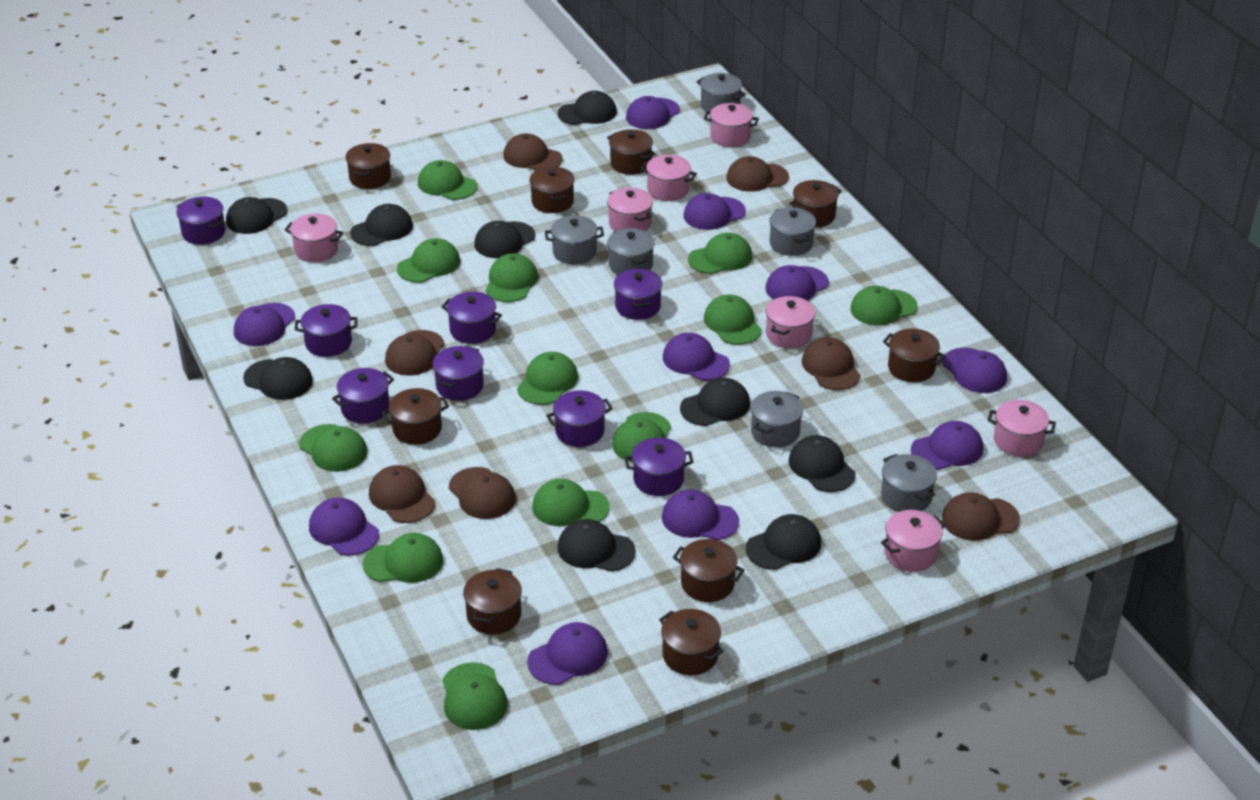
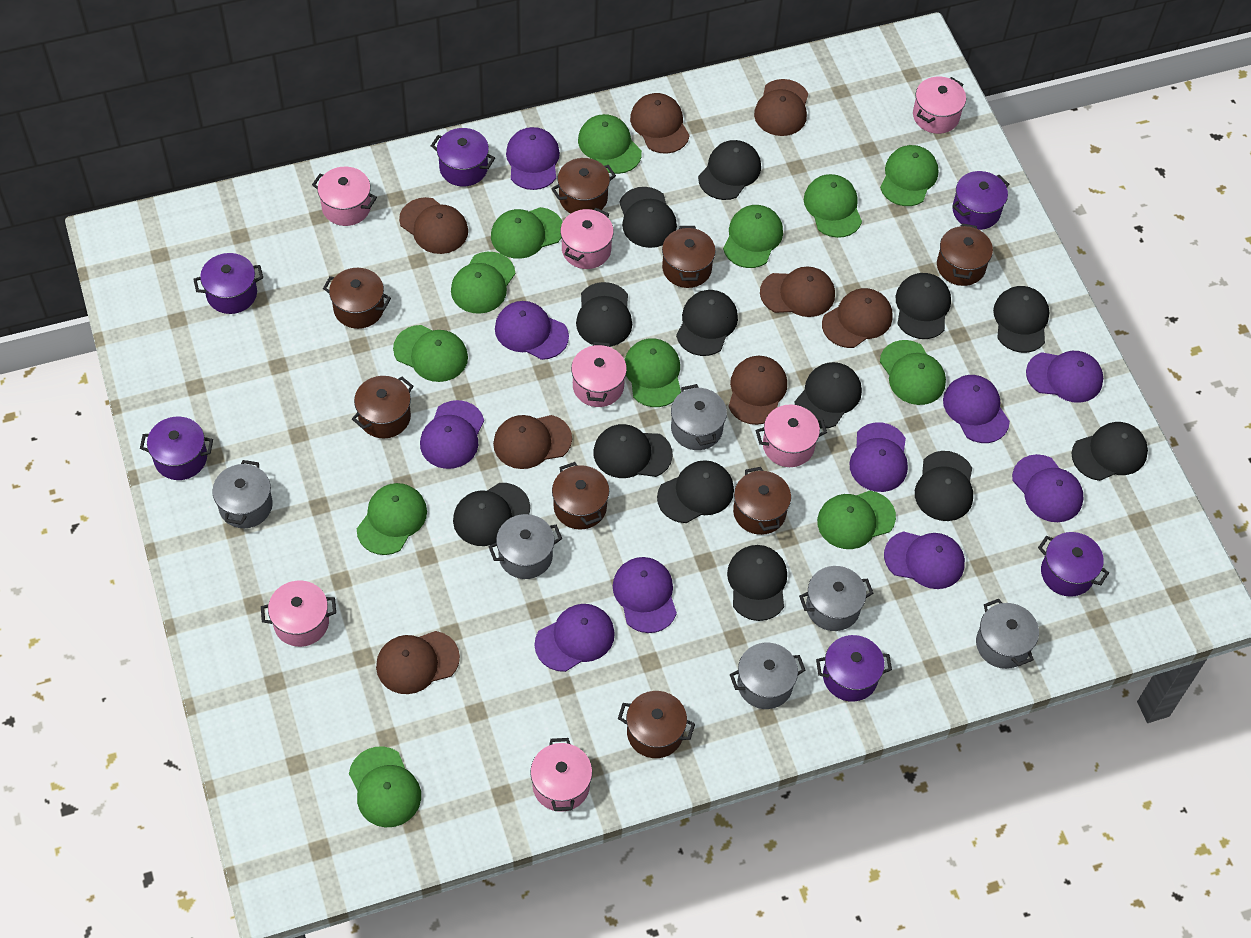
black cap: 9 -> 13
brown cap: 7 -> 8
brown pot: 9 -> 8
purple pot: 8 -> 6

